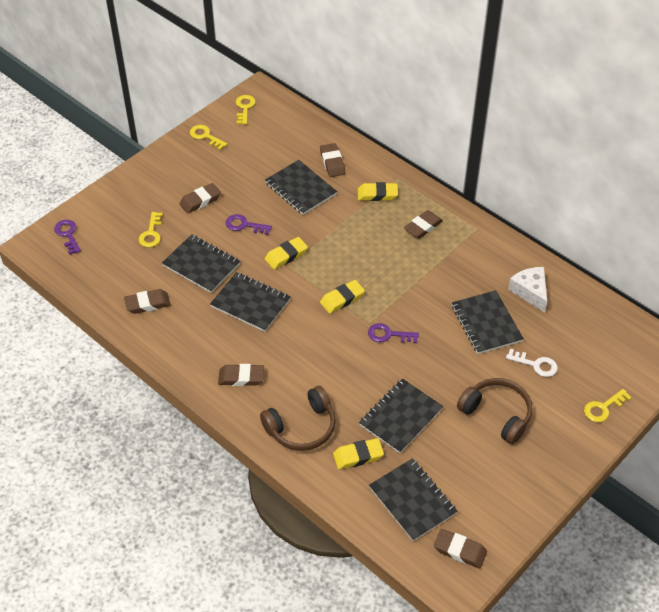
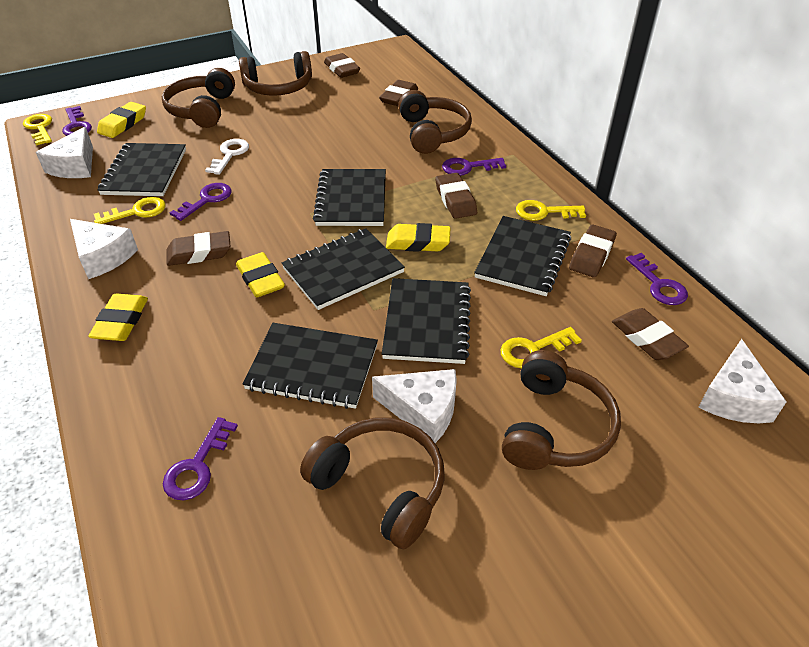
brown headphones: 2 -> 5
purple key: 3 -> 5
white cheese: 1 -> 4

